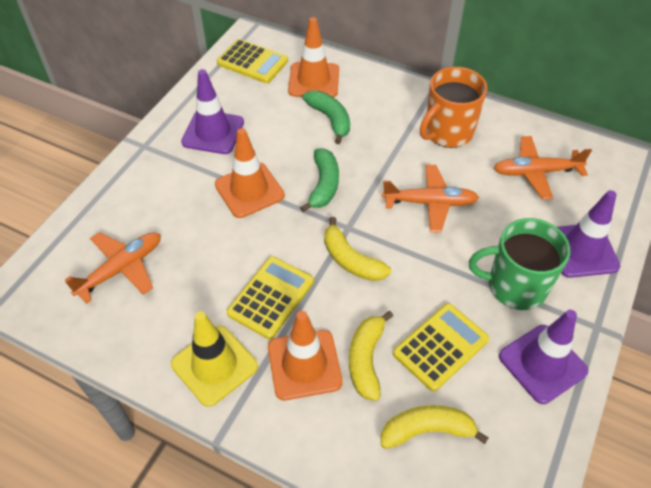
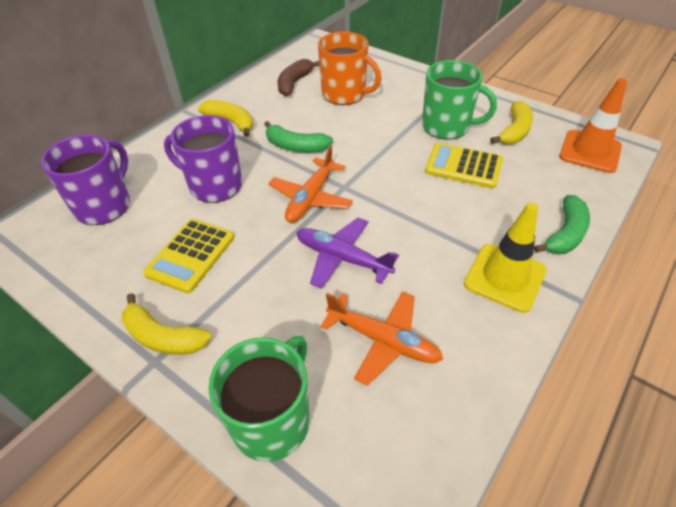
brown banana: 0 -> 1
green mug: 1 -> 2
orange plane: 3 -> 2
orange traffic cone: 3 -> 1
purple mug: 0 -> 2
purple plane: 0 -> 1
purple traffic cone: 3 -> 0
yellow calculator: 3 -> 2

